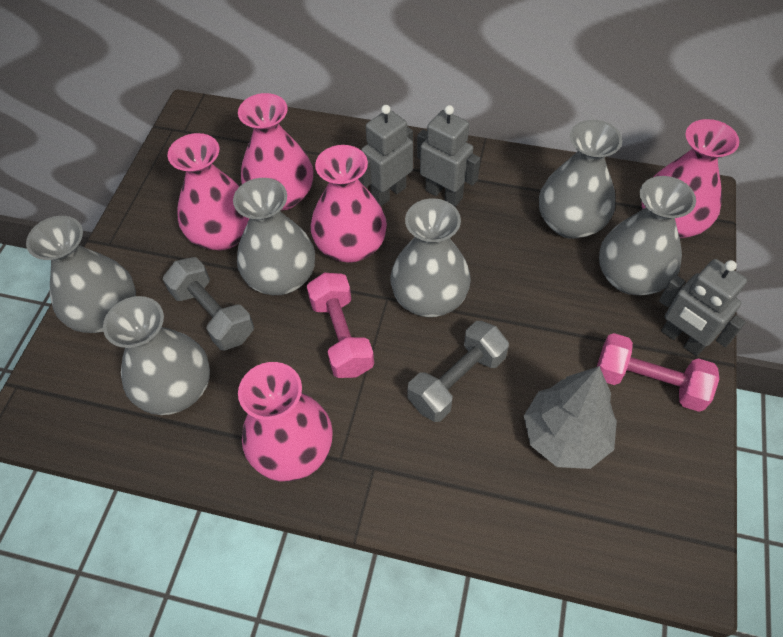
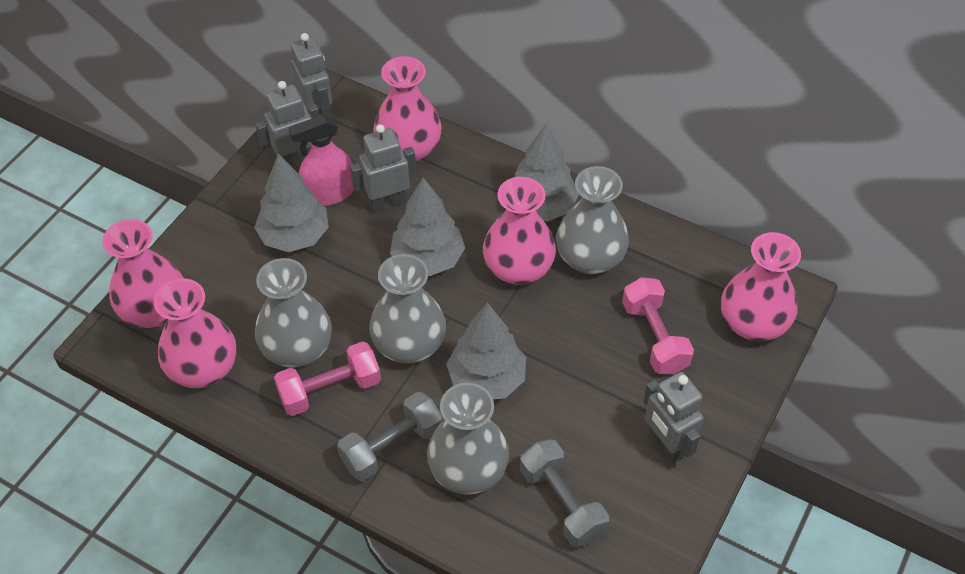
grey robot: 3 -> 4
grey tree: 1 -> 4
grey vase: 6 -> 4
pink spray bottle: 0 -> 1

